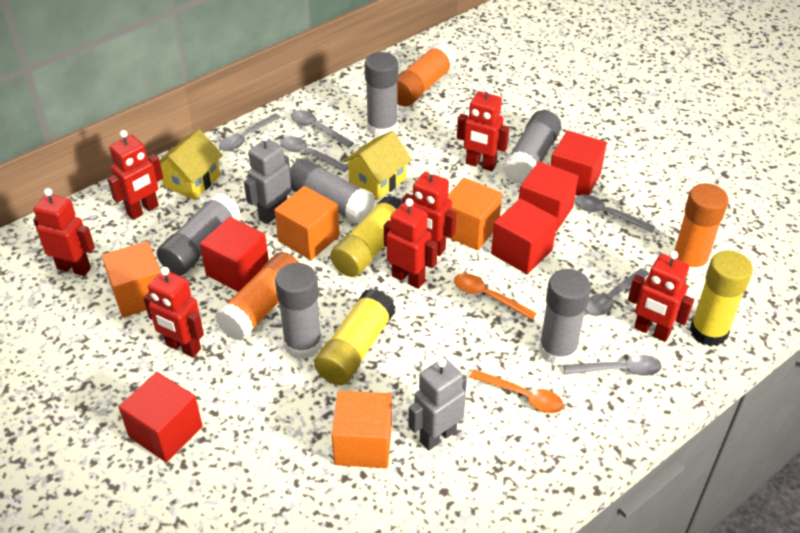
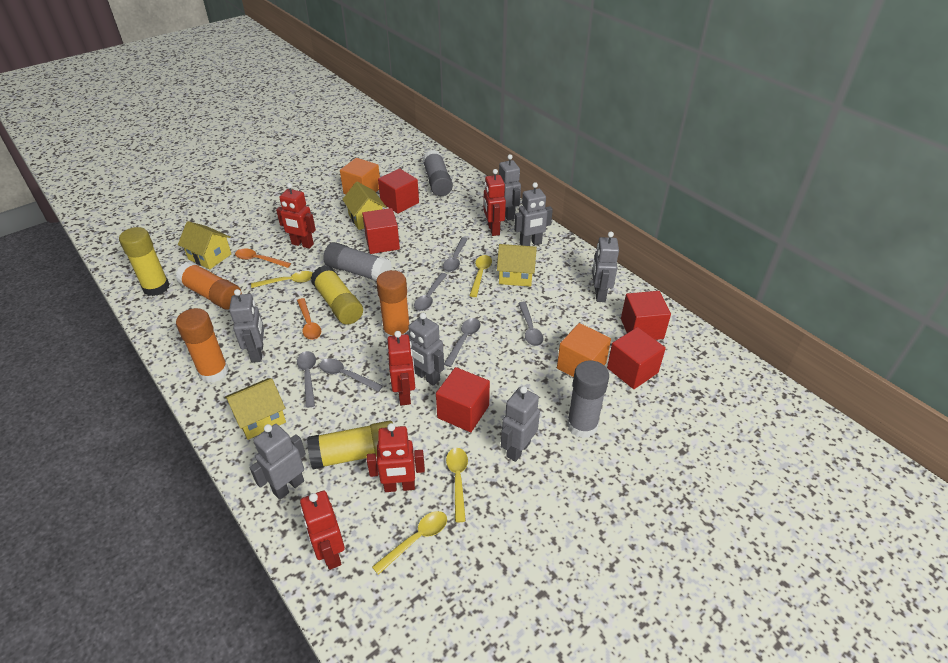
grey glue stick: 6 -> 3
grey robot: 2 -> 7
orange cube: 4 -> 2
red robot: 7 -> 5
yellow house: 2 -> 4
yellow spoon: 0 -> 4

